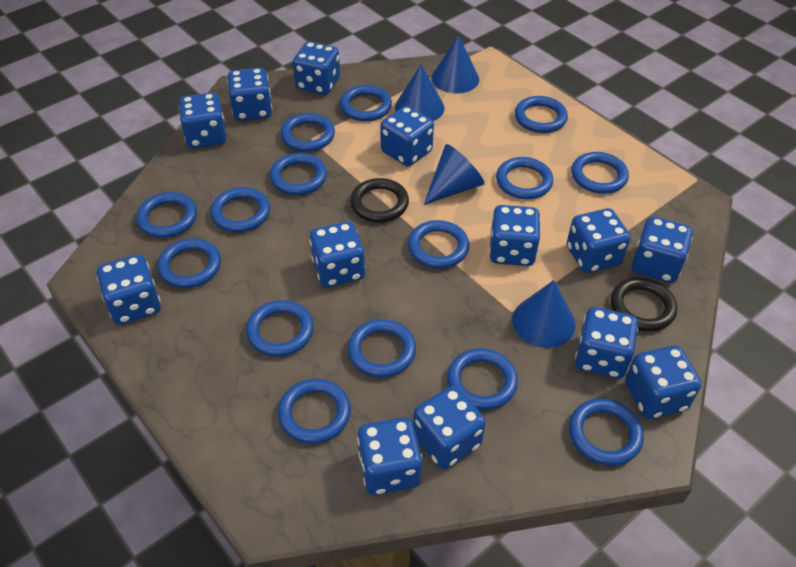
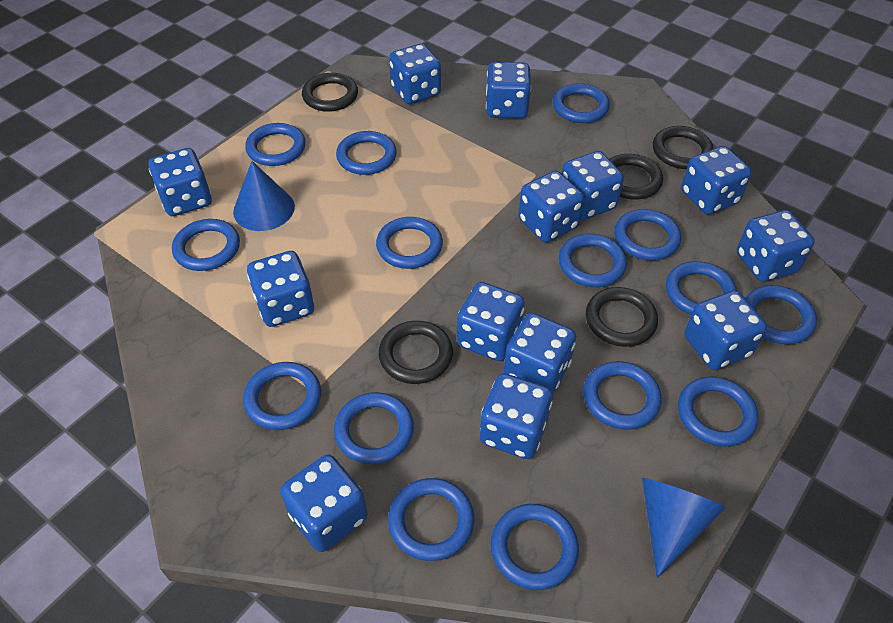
black ring: 2 -> 5
blue cone: 4 -> 2

